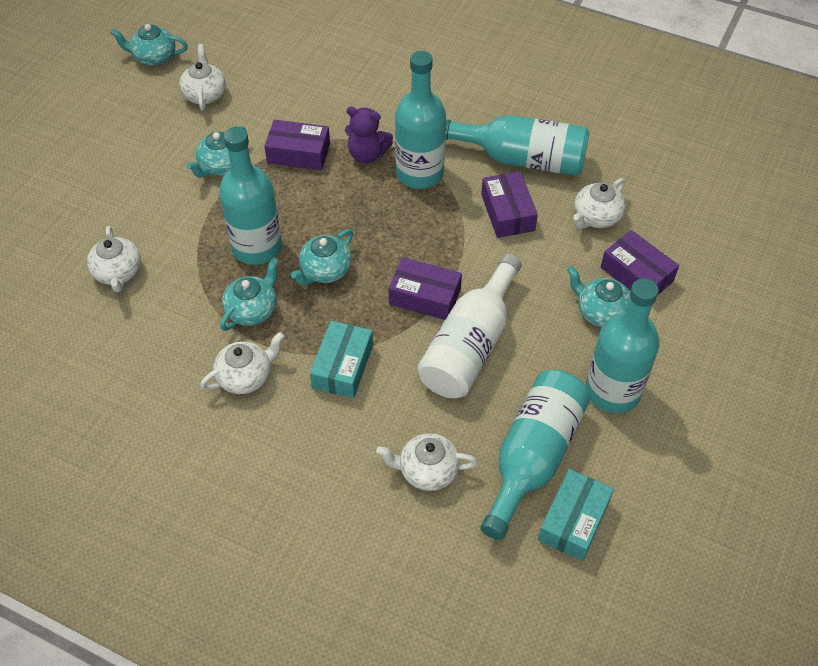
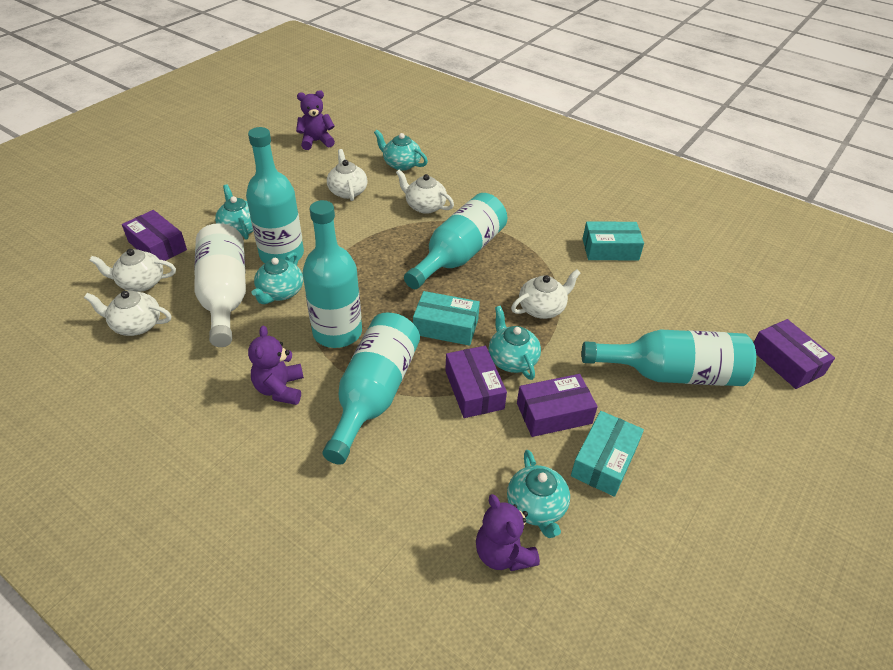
purple teddy bear: 1 -> 3
turquoise box: 2 -> 3

